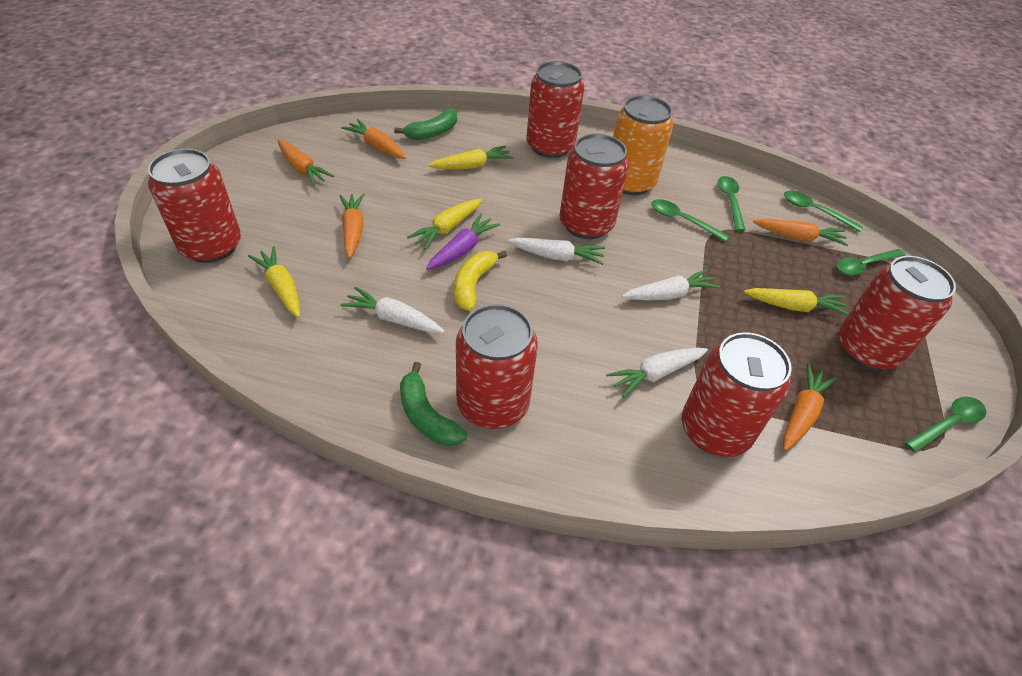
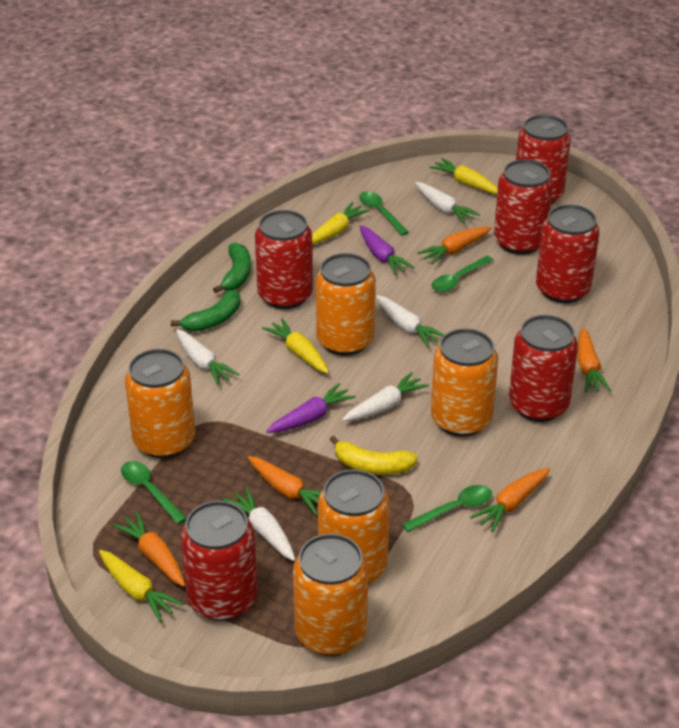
green spoon: 5 -> 4
orange can: 1 -> 5
purple carrot: 1 -> 2
white carrot: 4 -> 5

